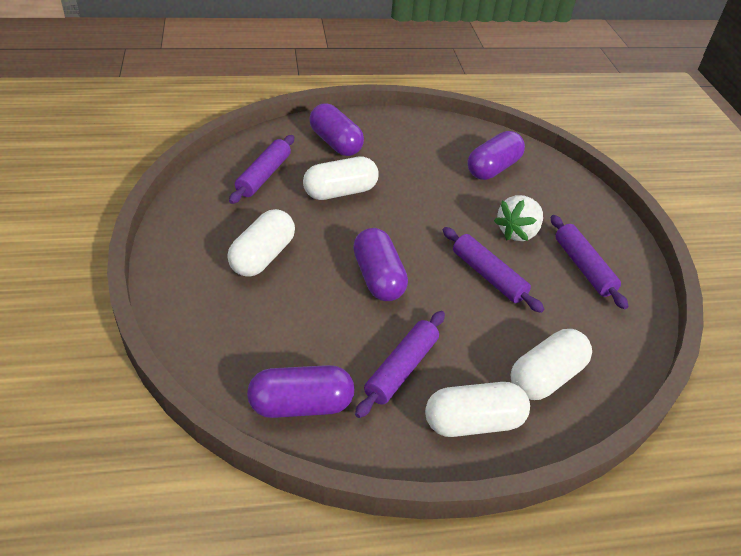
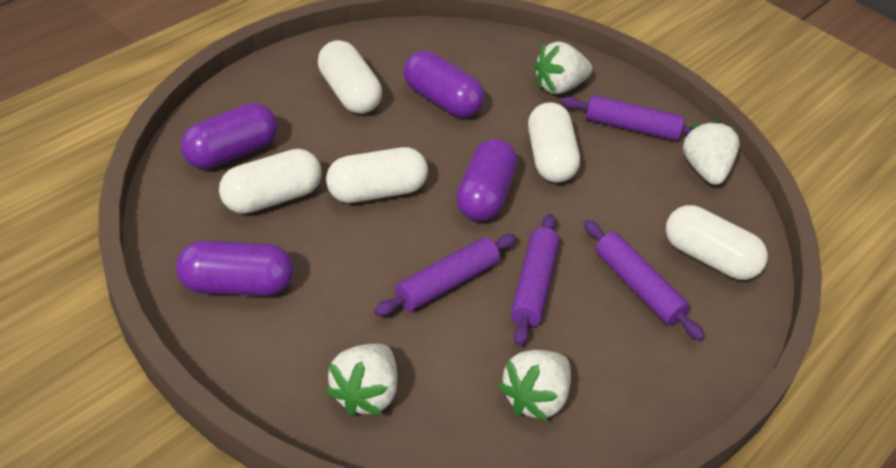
white capsule: 4 -> 5
white strawberry: 1 -> 4

